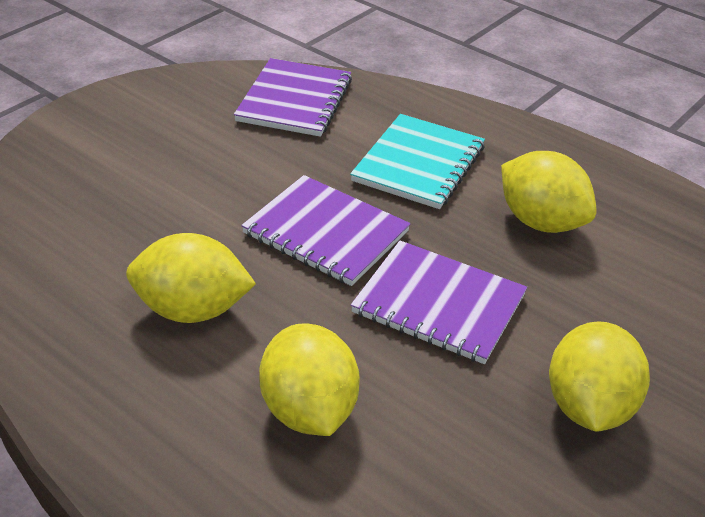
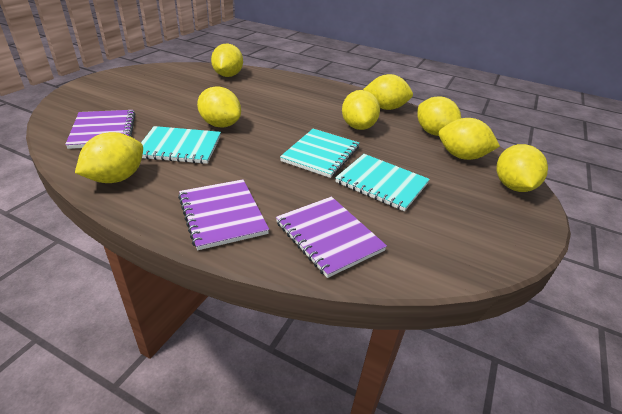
turquoise notebook: 1 -> 3
yellow lemon: 4 -> 8

